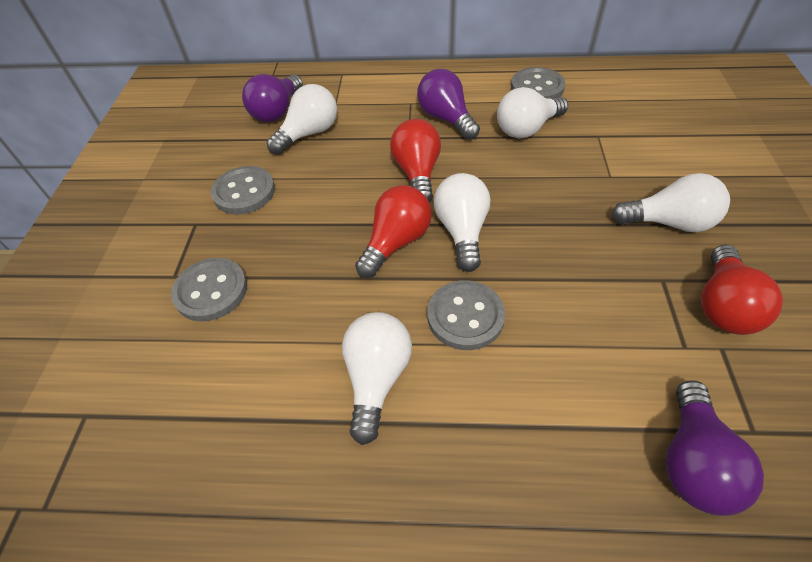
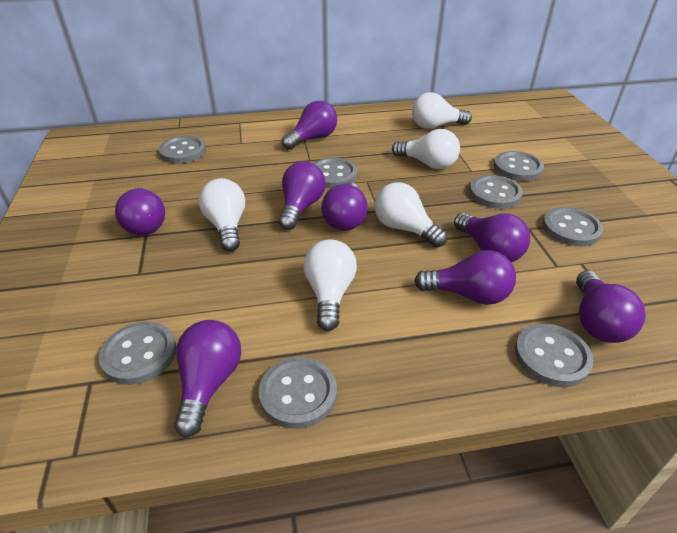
grey button: 4 -> 8
purple light bulb: 3 -> 8
red light bulb: 3 -> 0

